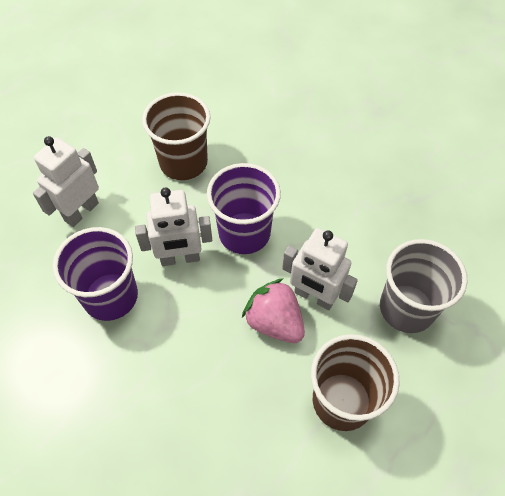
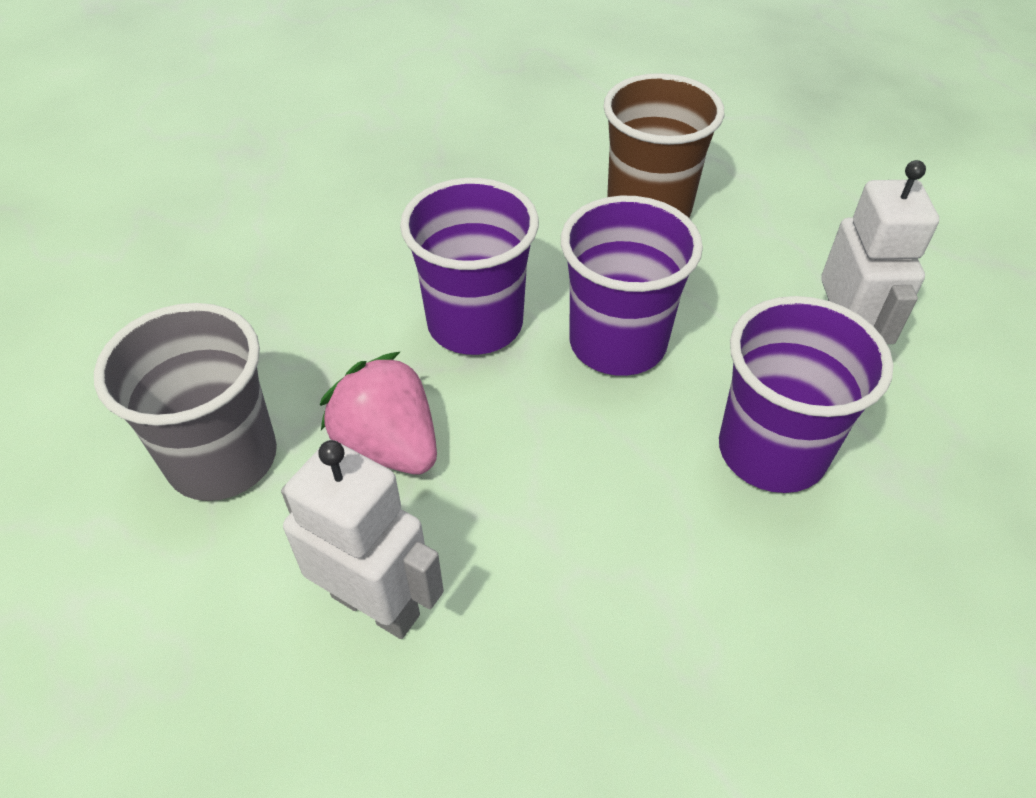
brown cup: 2 -> 1
purple cup: 2 -> 3
white robot: 3 -> 2

